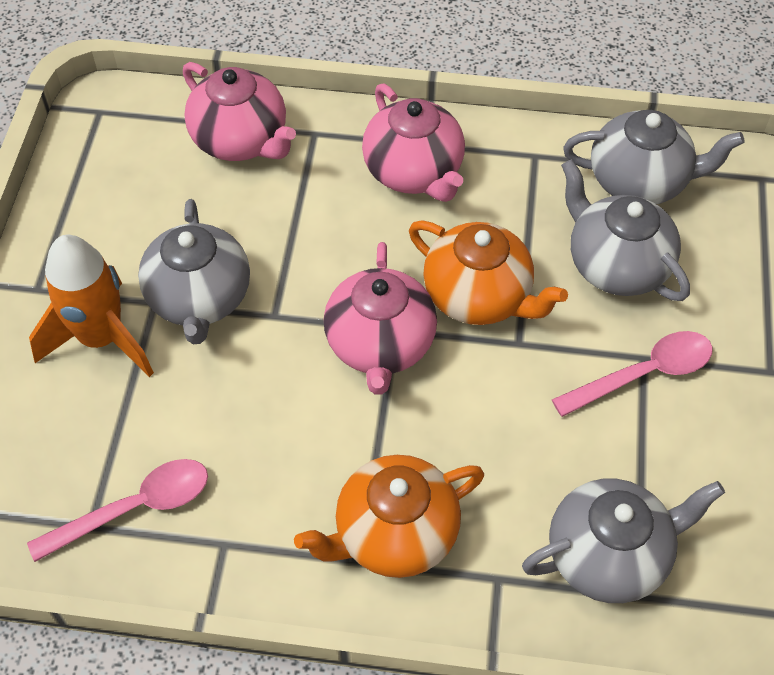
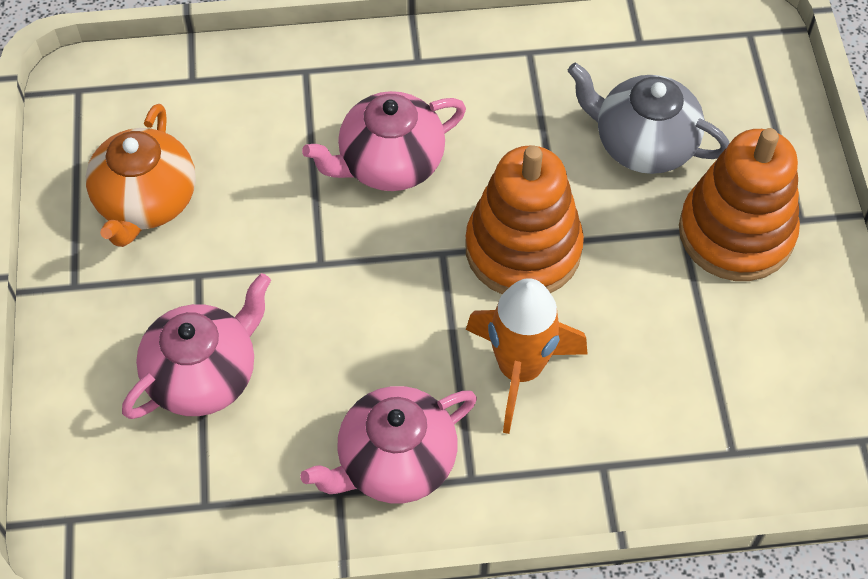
grey teapot: 4 -> 1
orange stacking toy: 0 -> 2
orange teapot: 2 -> 1
pink spoon: 2 -> 0

